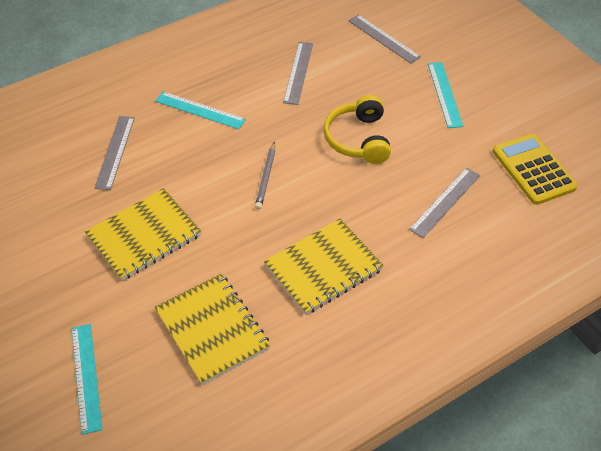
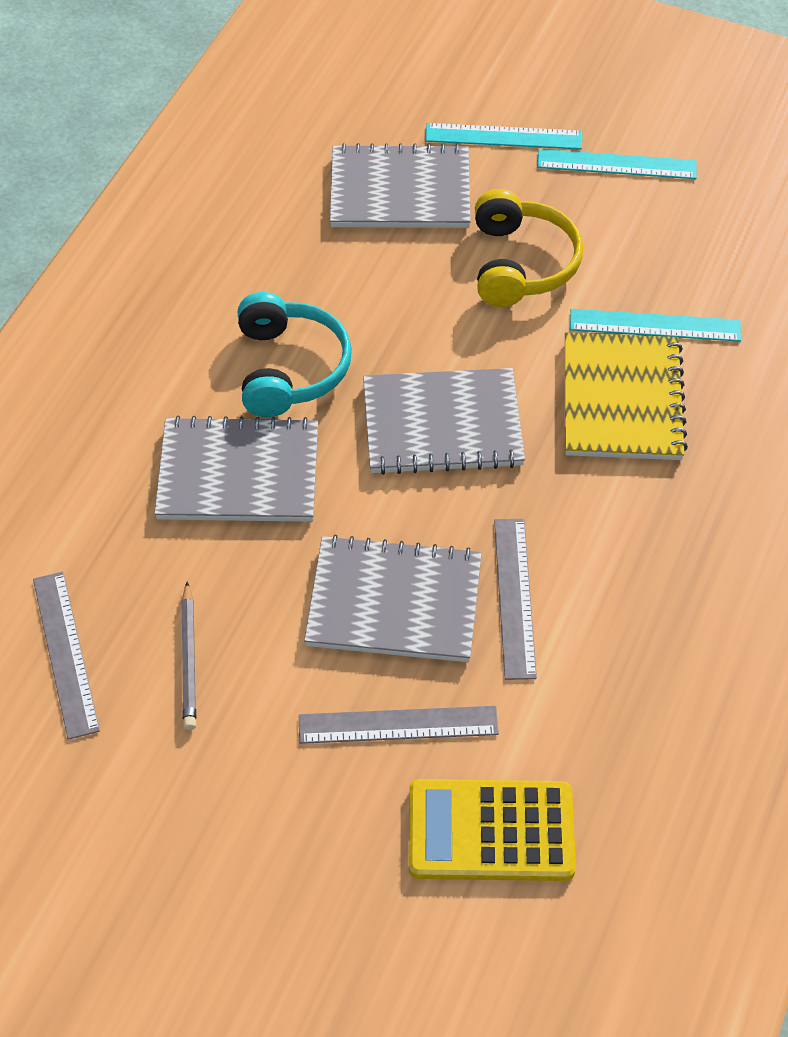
grey notebook: 0 -> 4
grey ruler: 4 -> 3
turquoise headphones: 0 -> 1
yellow notebook: 3 -> 1

